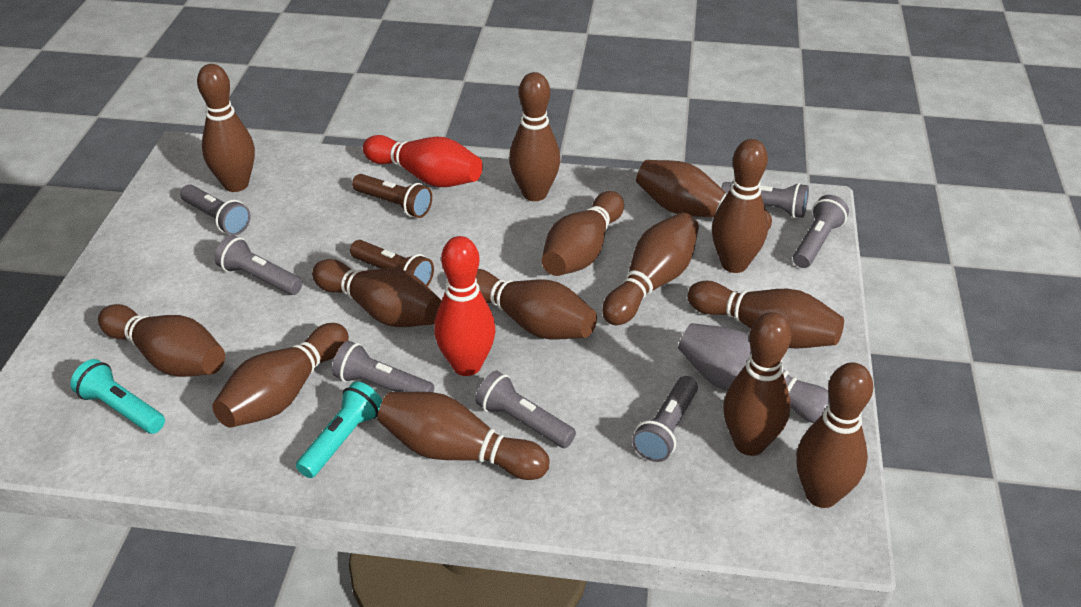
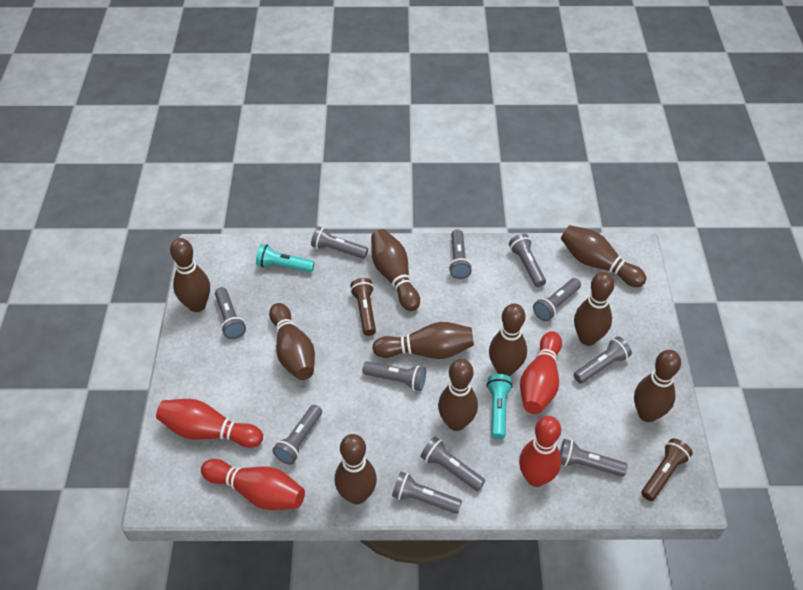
brown bowling pin: 14 -> 10
grey bowling pin: 1 -> 0
grey flashlight: 7 -> 11
red bowling pin: 2 -> 4

